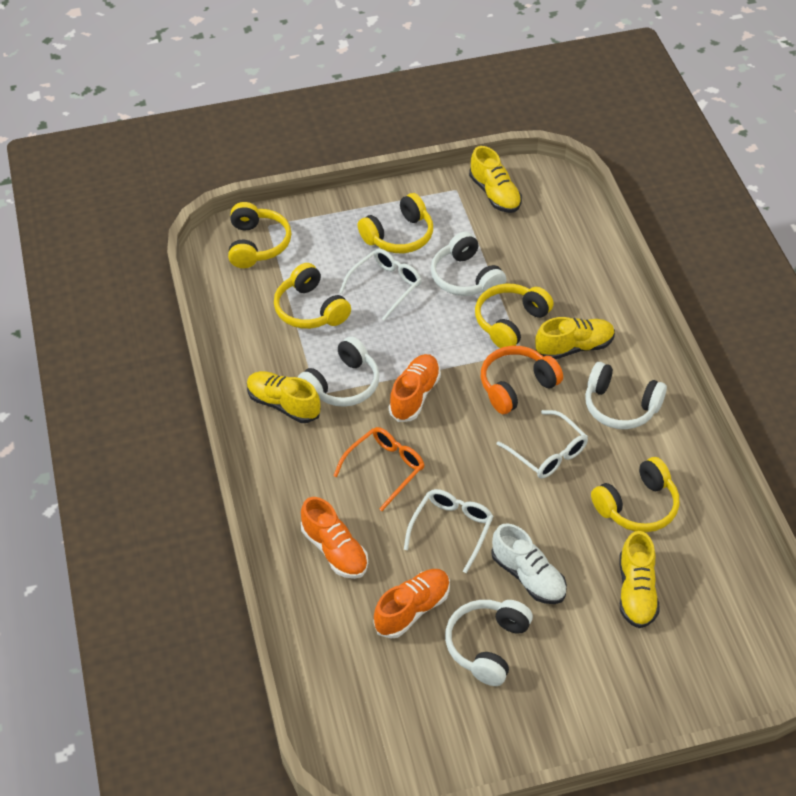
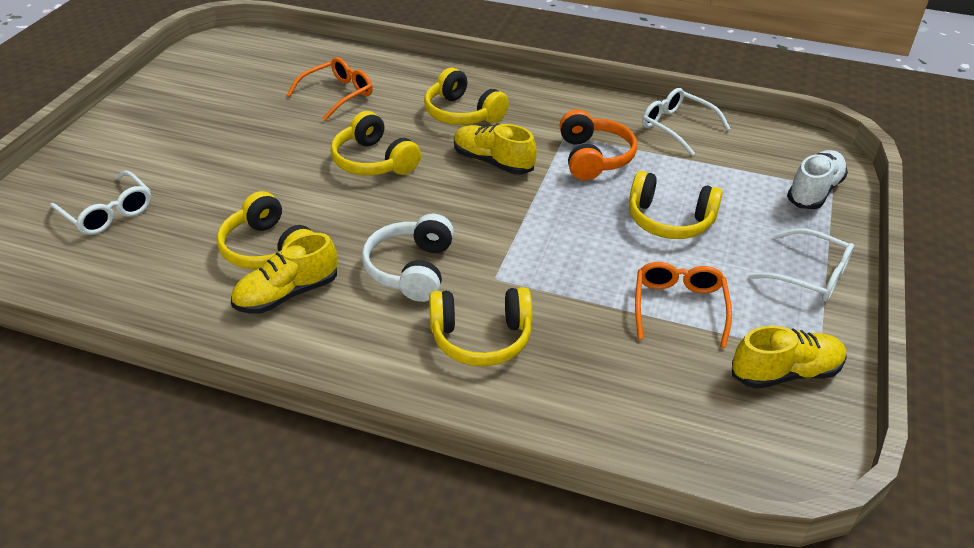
orange glasses: 1 -> 2
orange shoe: 3 -> 0
white headphones: 4 -> 1
yellow shoe: 4 -> 3

